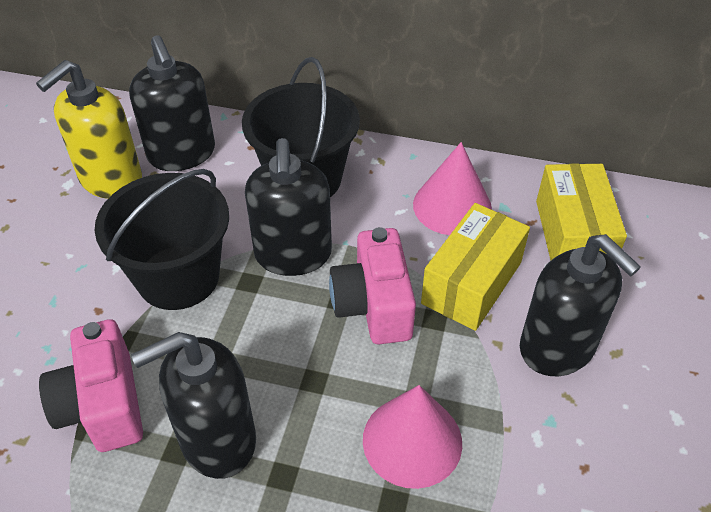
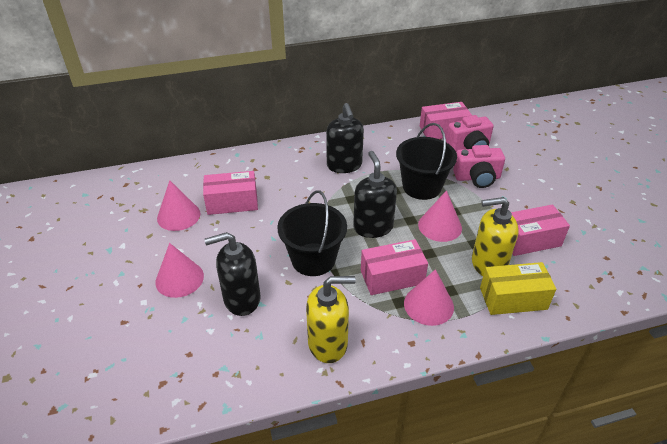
black soap dispenser: 4 -> 3
pink box: 0 -> 4
pink cone: 2 -> 4
yellow box: 2 -> 1
yellow soap dispenser: 1 -> 2

